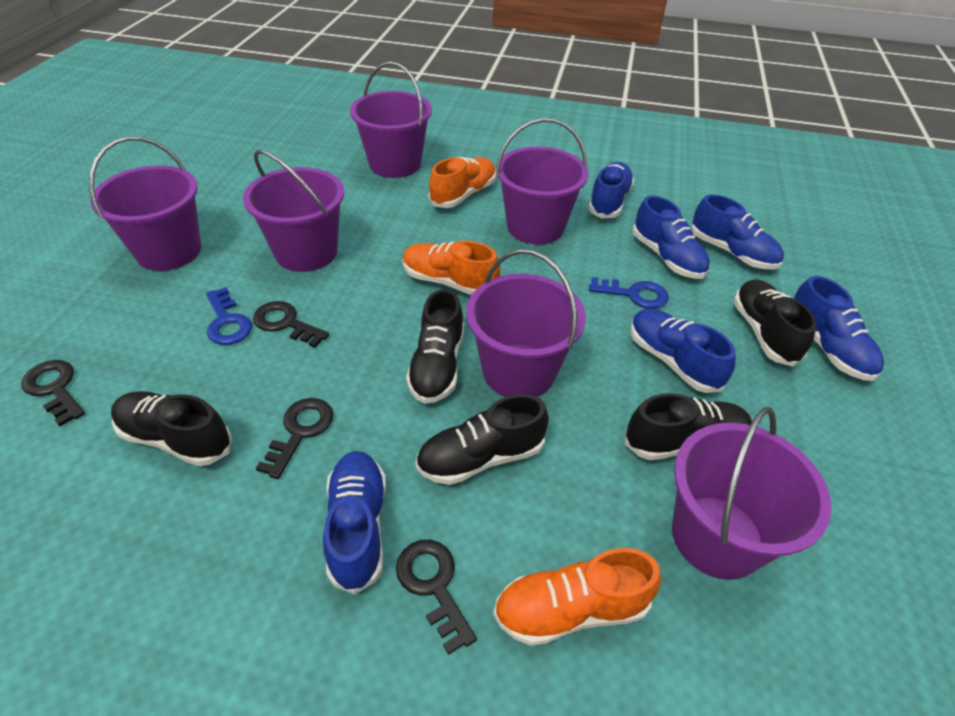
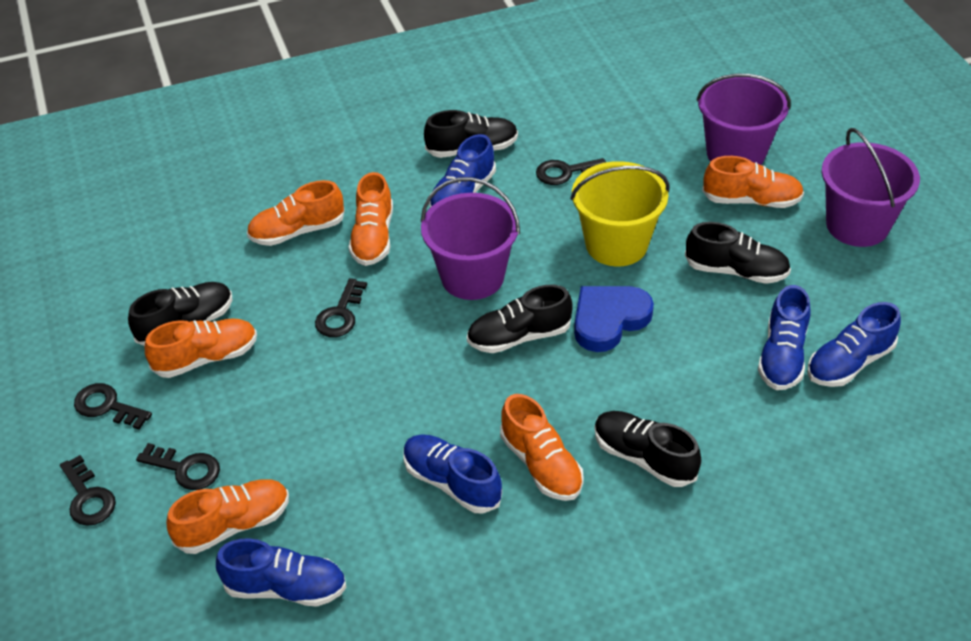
black key: 4 -> 5
blue heart: 0 -> 1
blue key: 2 -> 0
blue shoe: 6 -> 5
orange shoe: 3 -> 6
purple bucket: 6 -> 3
yellow bucket: 0 -> 1

